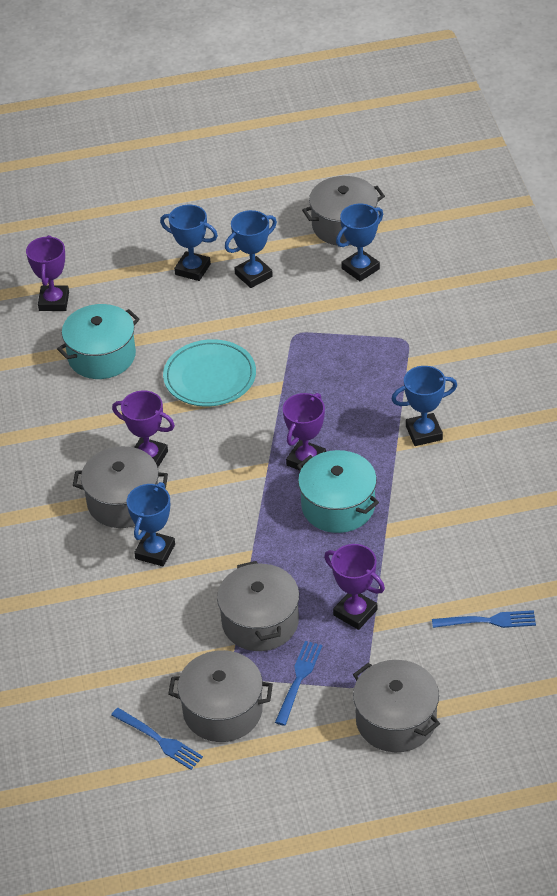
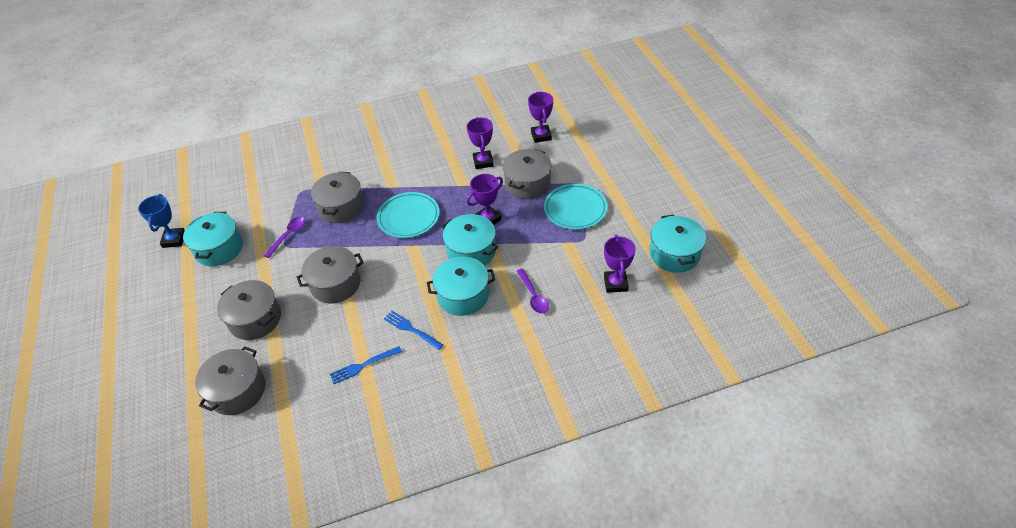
blue fork: 3 -> 2
blue trophy: 5 -> 1
purple spoon: 0 -> 2
turquoise plate: 1 -> 2
turquoise pot: 2 -> 4

